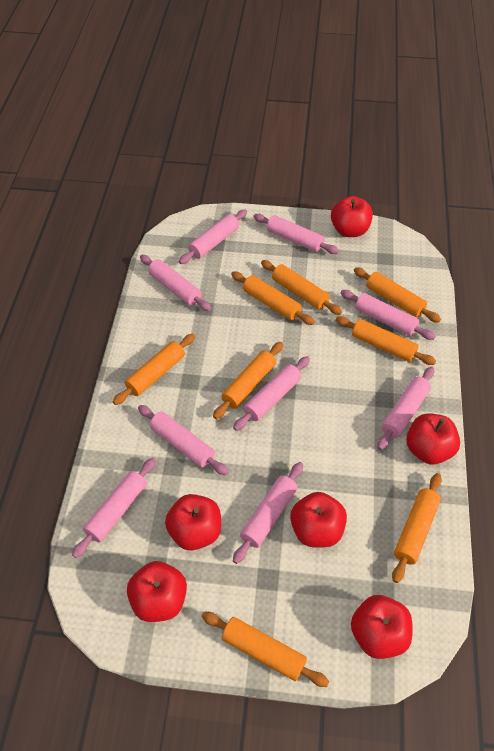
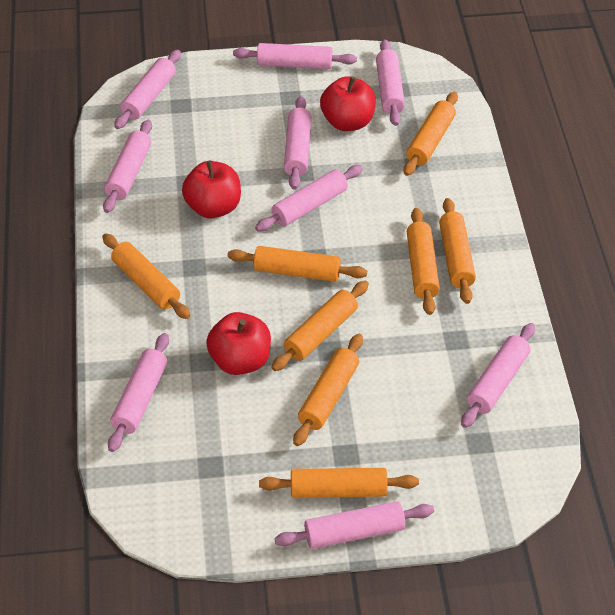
red apple: 6 -> 3

